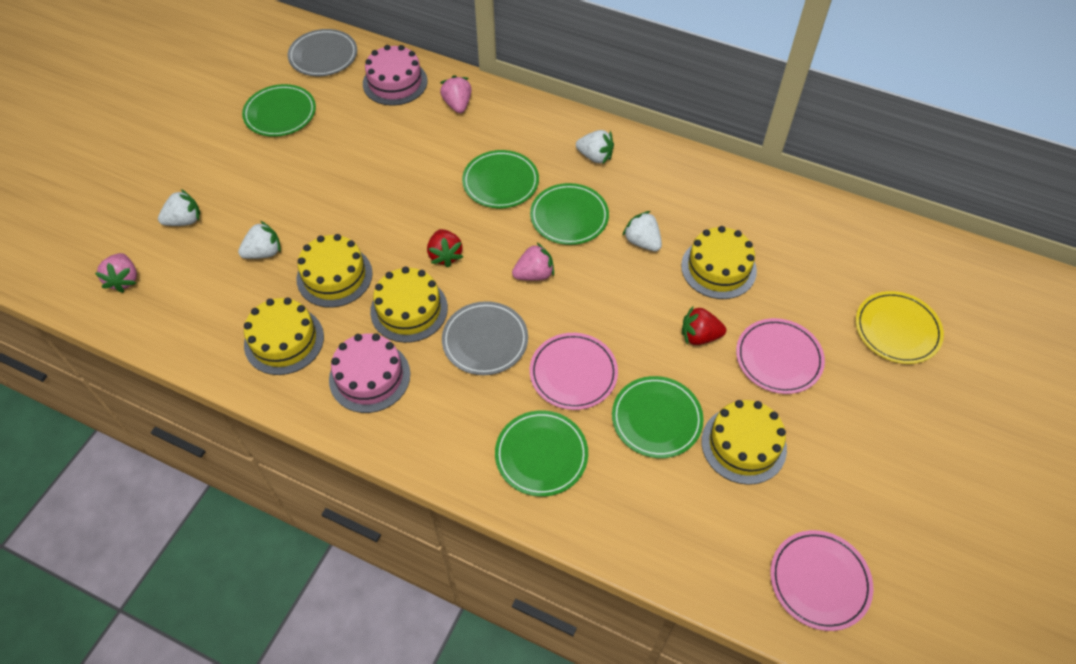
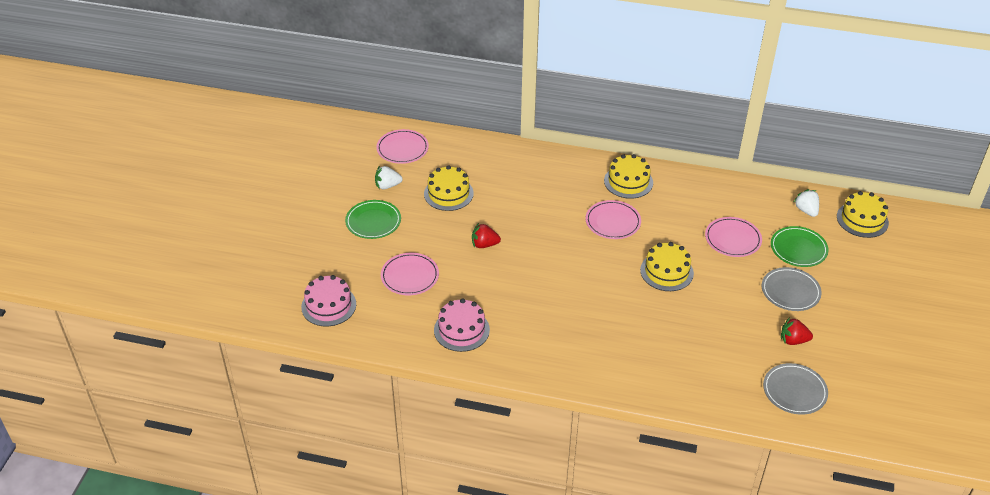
green plate: 5 -> 2
pink plate: 3 -> 4
pink strawberry: 3 -> 0
white strawberry: 4 -> 2
yellow cake: 5 -> 4
yellow plate: 1 -> 0

